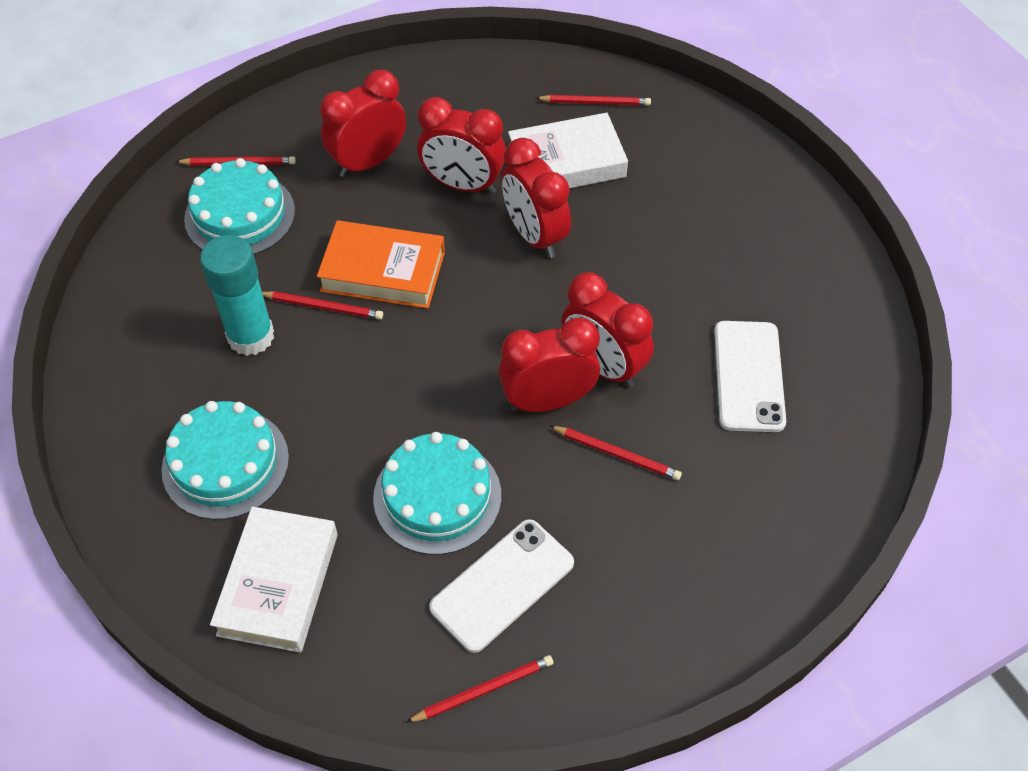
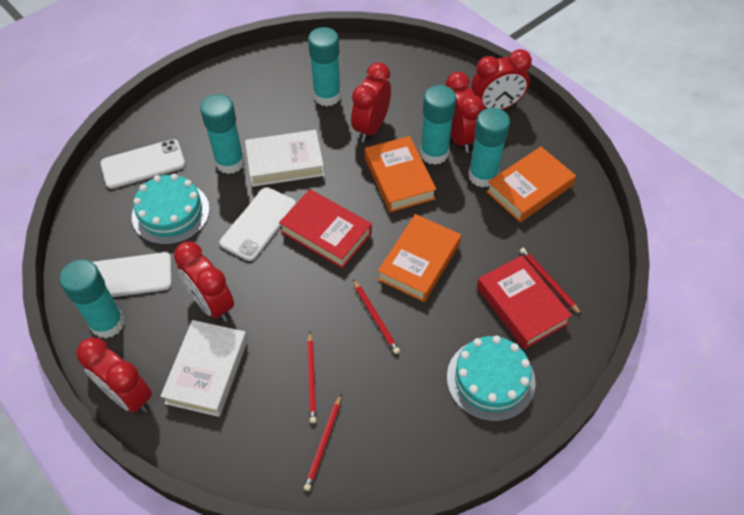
orange book: 1 -> 3
red book: 0 -> 2
red pencil: 5 -> 4
turquoise cake: 3 -> 2
turquoise glue stick: 1 -> 5
white phone: 2 -> 3

